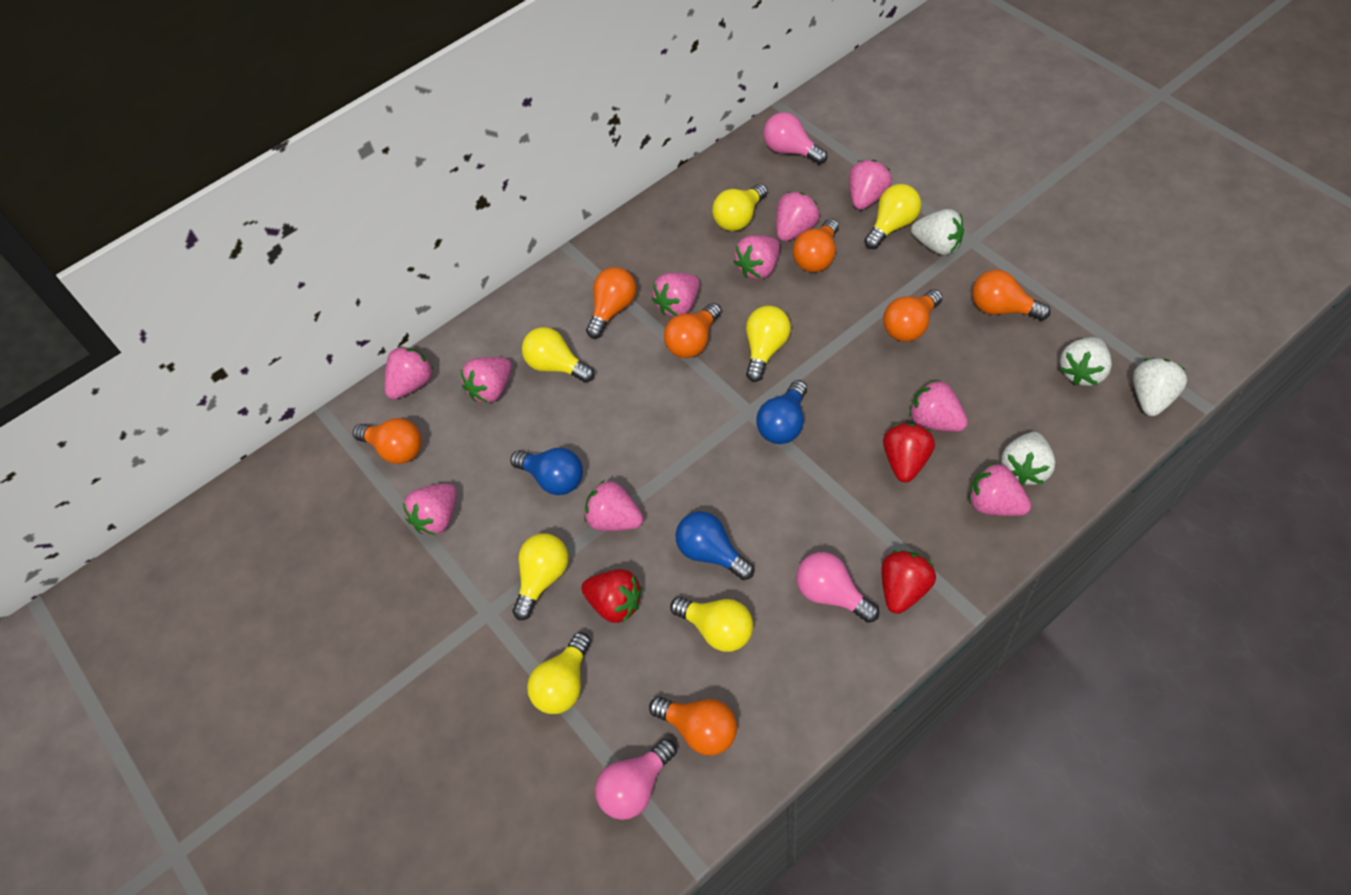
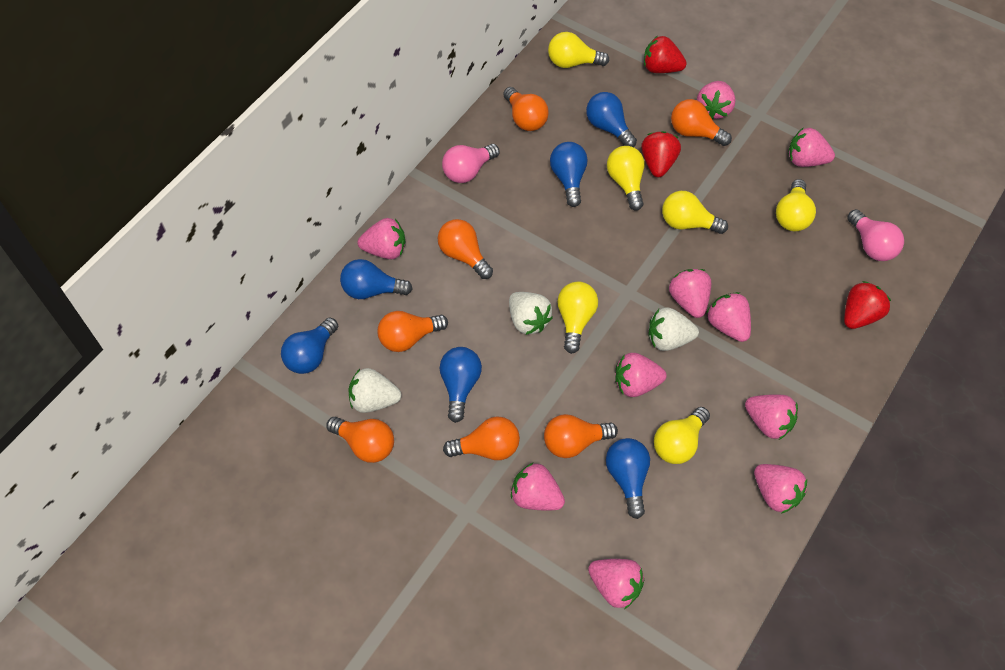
blue light bulb: 3 -> 6
pink light bulb: 3 -> 2
white strawberry: 4 -> 3
yellow light bulb: 7 -> 6

